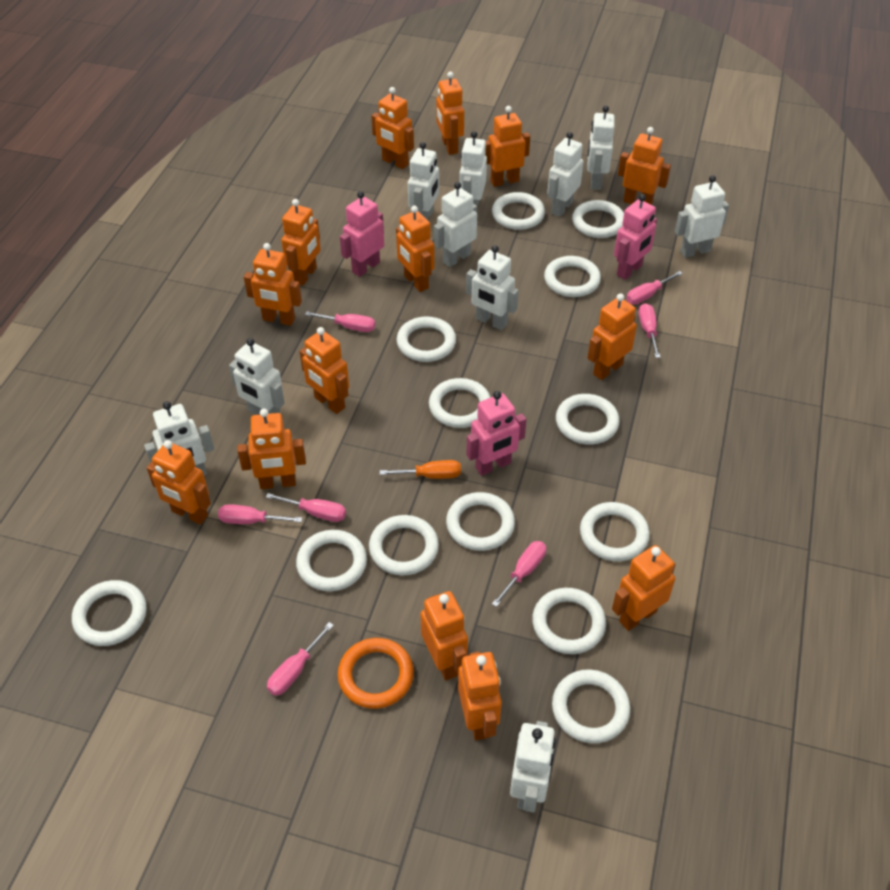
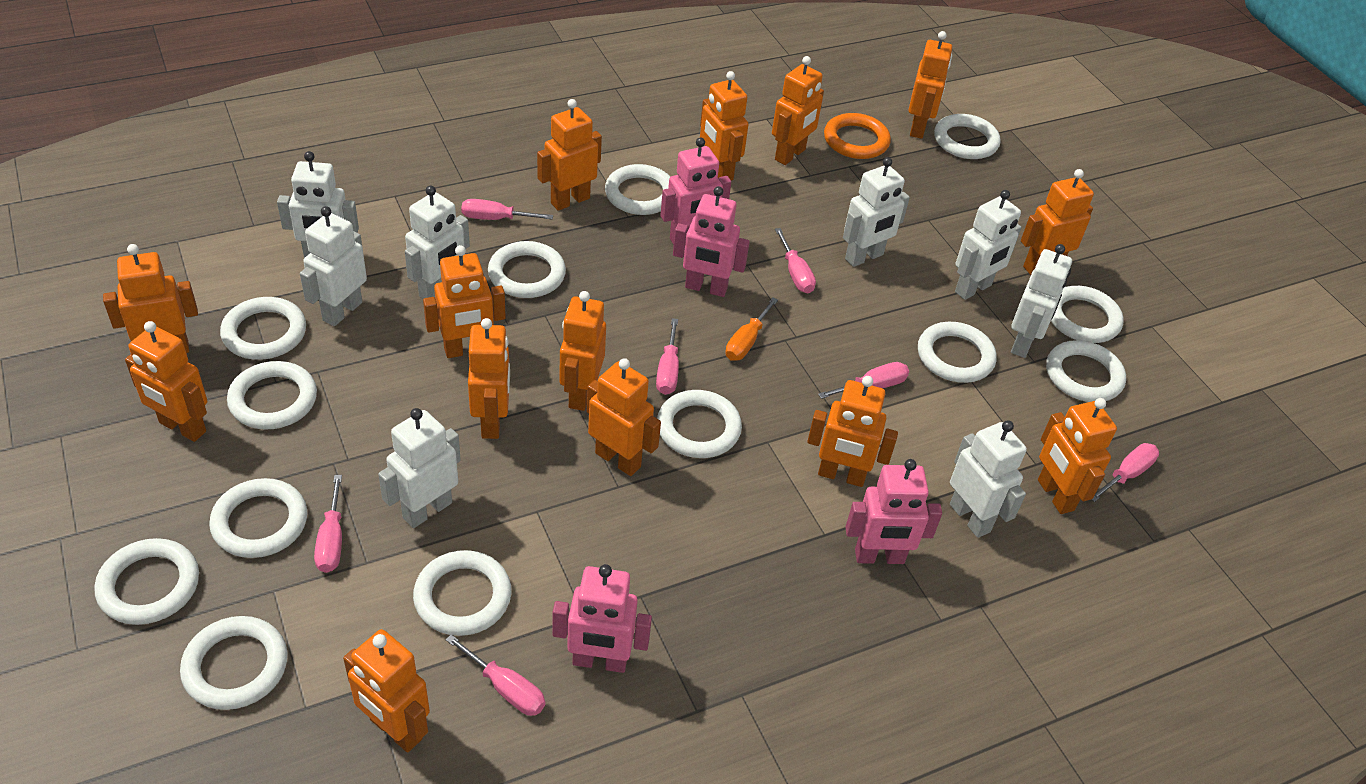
pink robot: 3 -> 4
white robot: 10 -> 8

